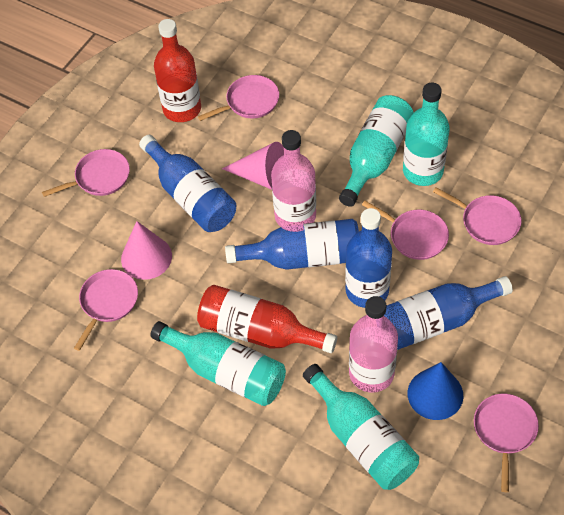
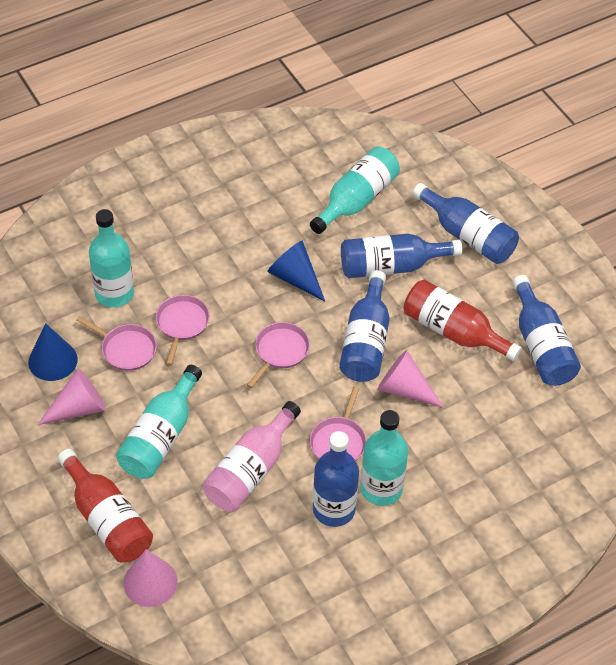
blue bottle: 4 -> 5
blue cone: 1 -> 2
pink bottle: 2 -> 1
pink cone: 2 -> 3
pink pan: 6 -> 4

